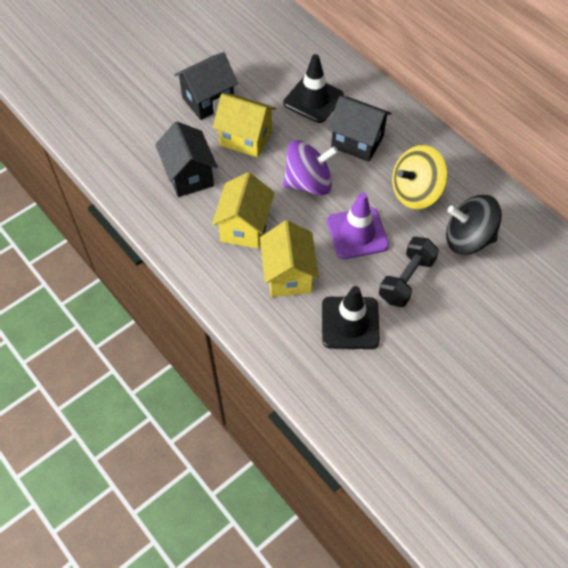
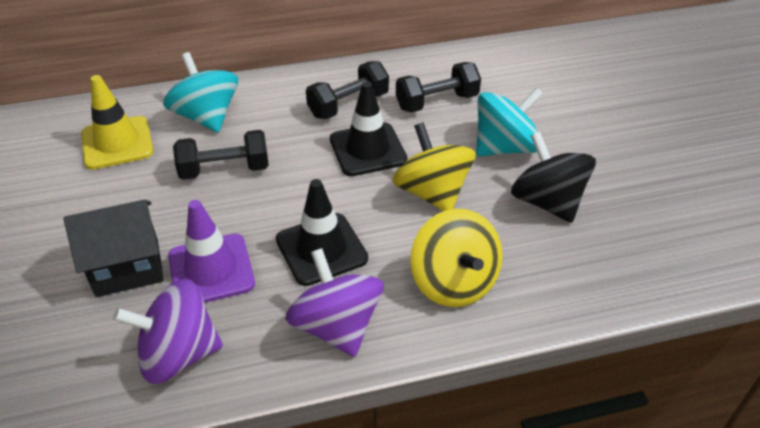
black dumbbell: 1 -> 3
black house: 3 -> 1
purple spinning top: 1 -> 2
turquoise spinning top: 0 -> 2
yellow house: 3 -> 0
yellow spinning top: 1 -> 2
yellow traffic cone: 0 -> 1

